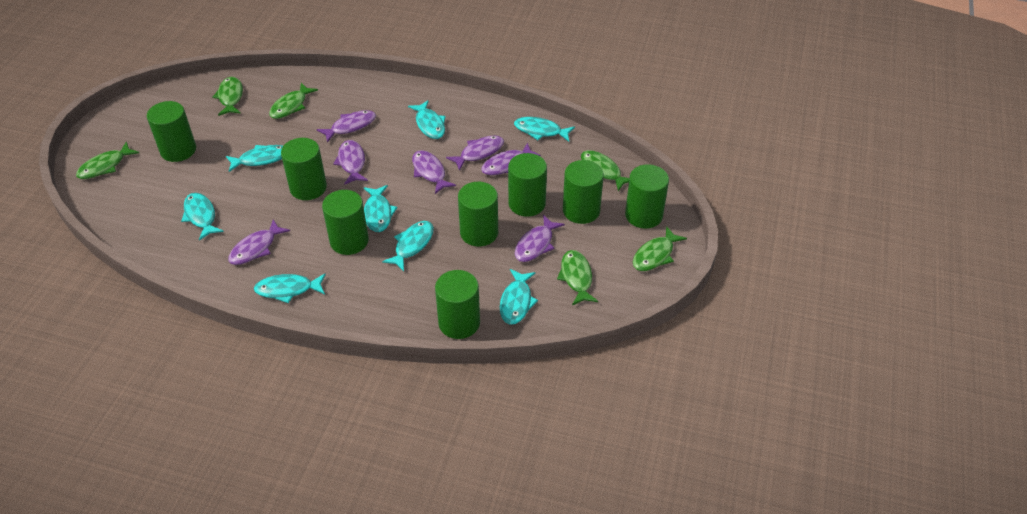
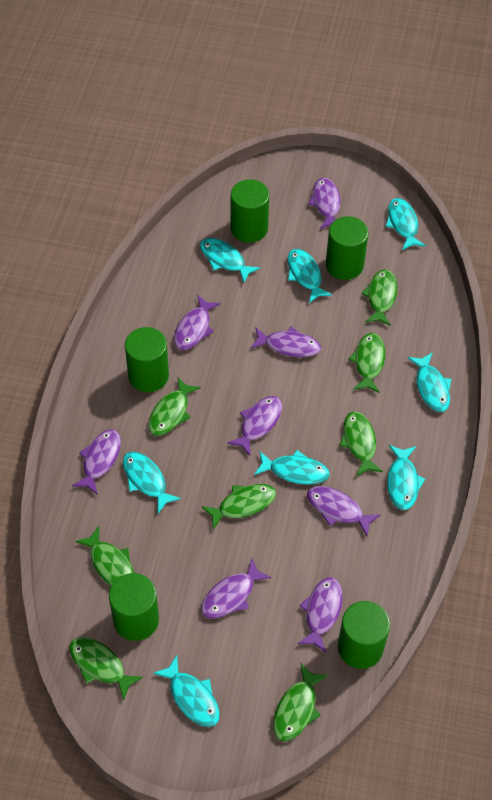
green cylinder: 8 -> 5
green fish: 6 -> 8
purple fish: 7 -> 8

